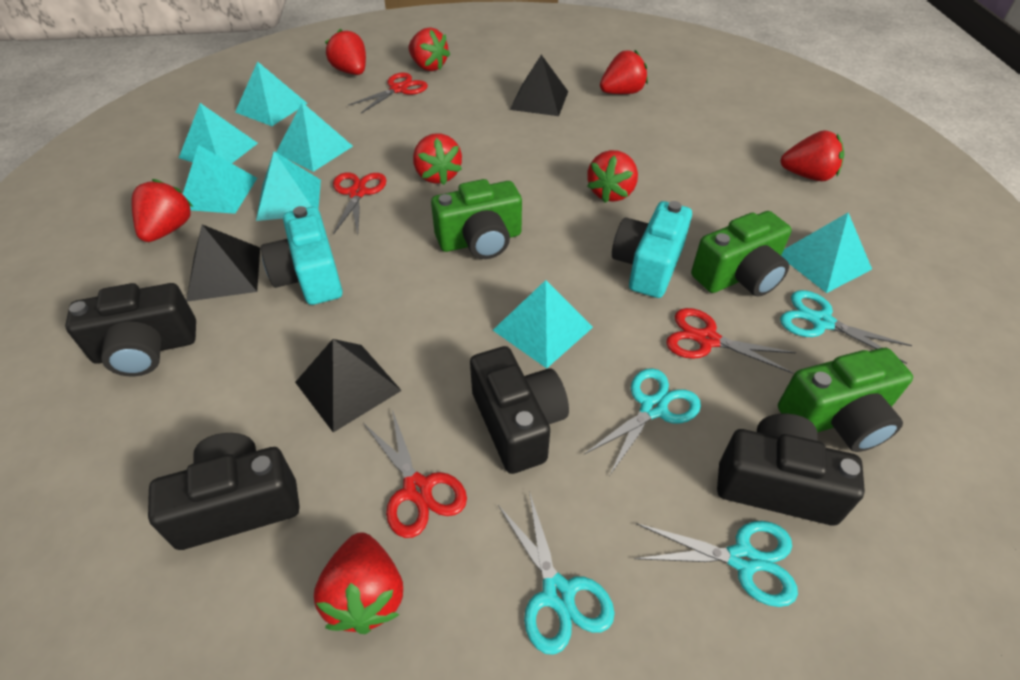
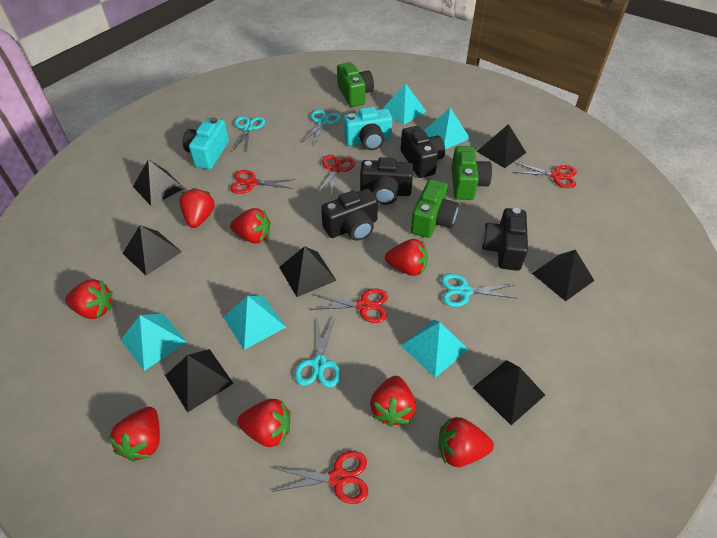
black pyramid: 3 -> 7
red scissors: 4 -> 5
turquoise pyramid: 7 -> 5

